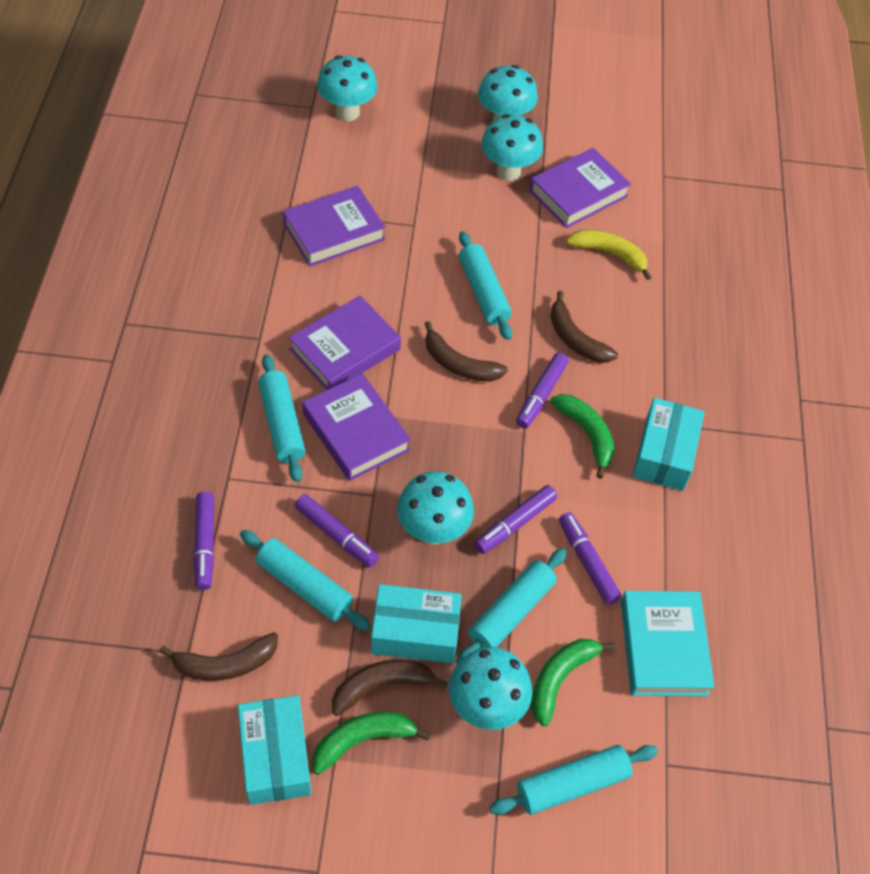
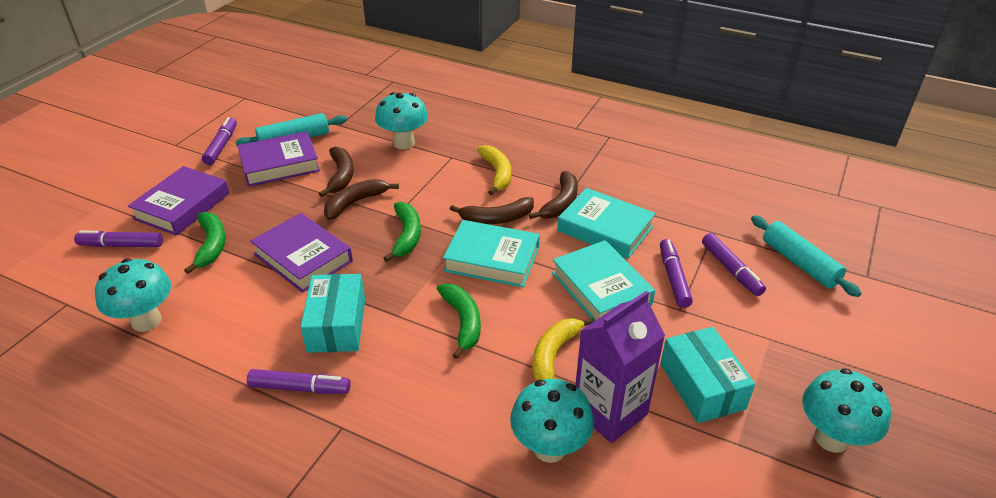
purple book: 4 -> 3
purple carton: 0 -> 1
turquoise book: 1 -> 3
turquoise box: 3 -> 2
turquoise mushroom: 5 -> 4
turquoise rolling pin: 5 -> 2
yellow banana: 1 -> 2

